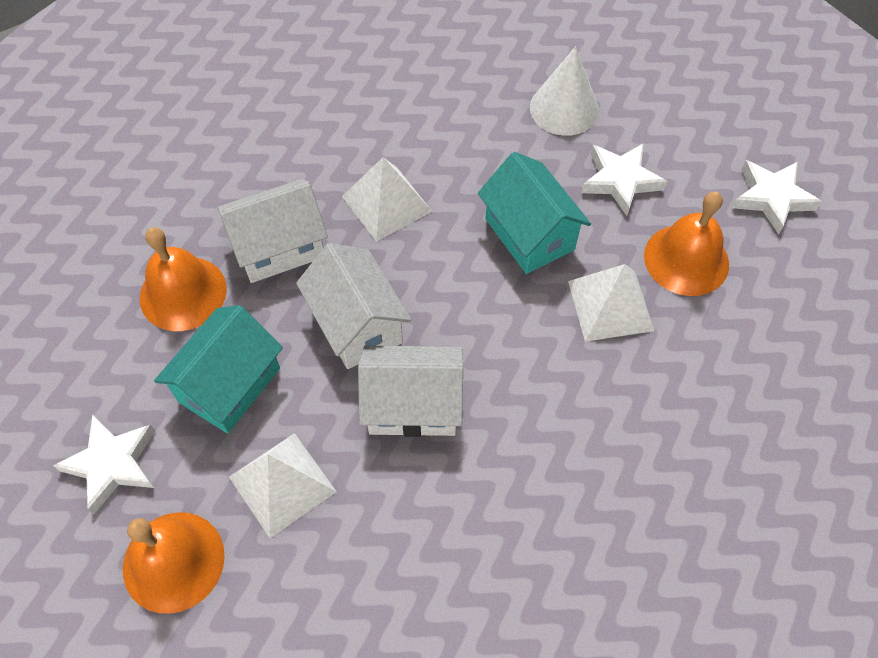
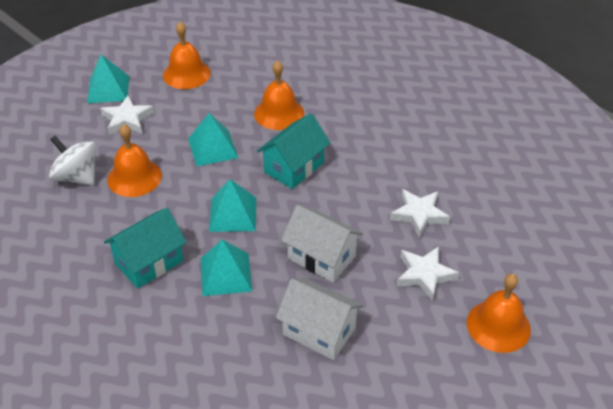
orange bell: 3 -> 4
turquoise pyramid: 0 -> 4
white cone: 1 -> 0
white house: 3 -> 2
white pyramid: 3 -> 0
white spinning top: 0 -> 1

